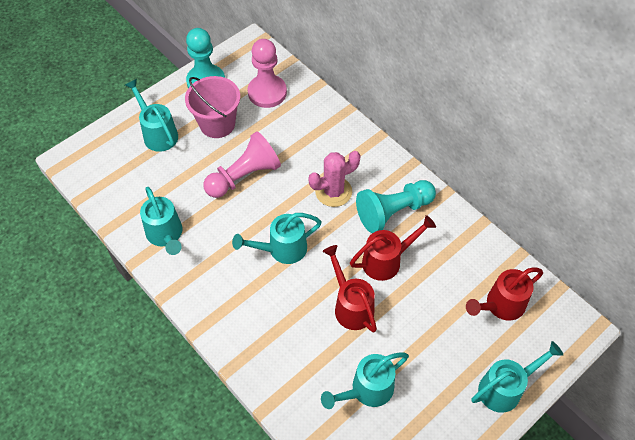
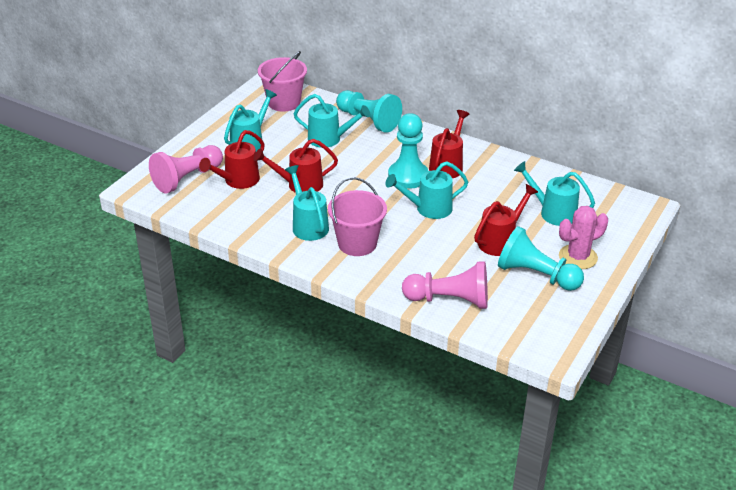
pink bucket: 1 -> 2
red watering can: 3 -> 4
turquoise pawn: 2 -> 3

